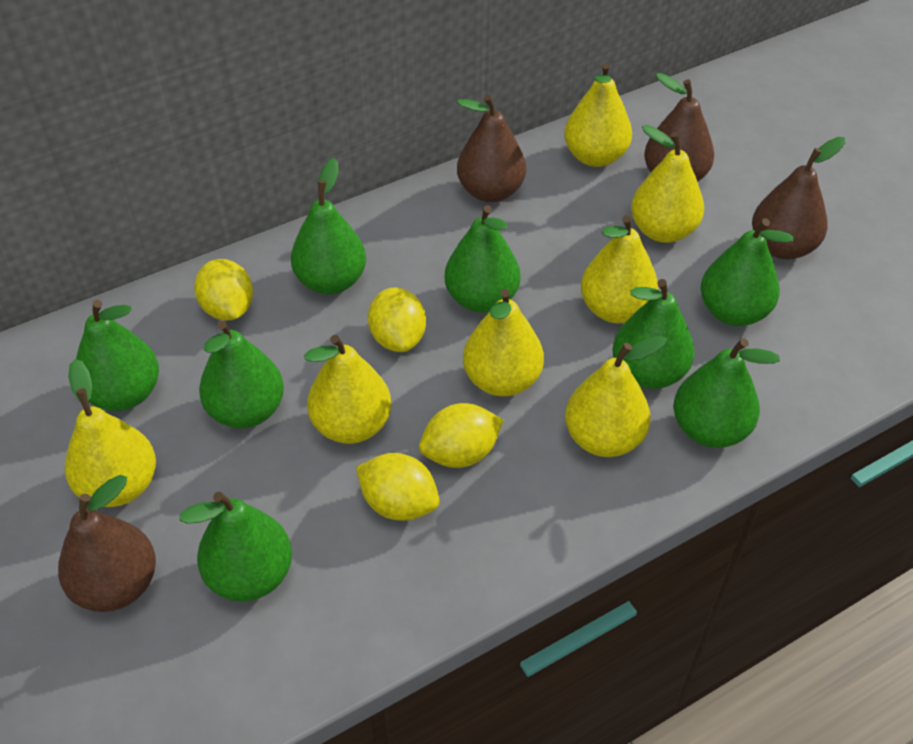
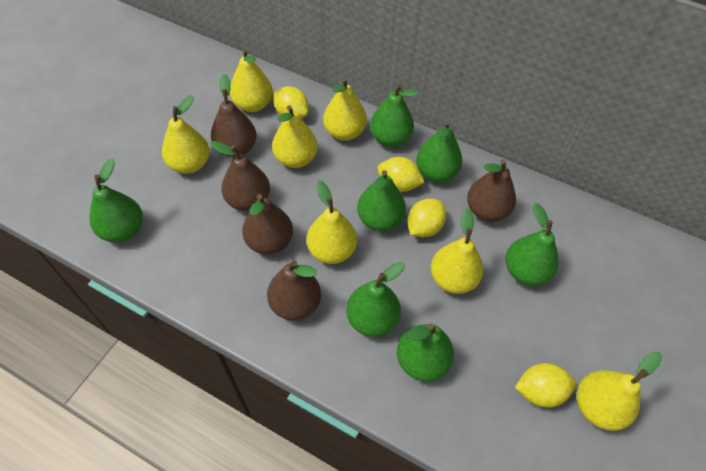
brown pear: 4 -> 5
green pear: 8 -> 7

